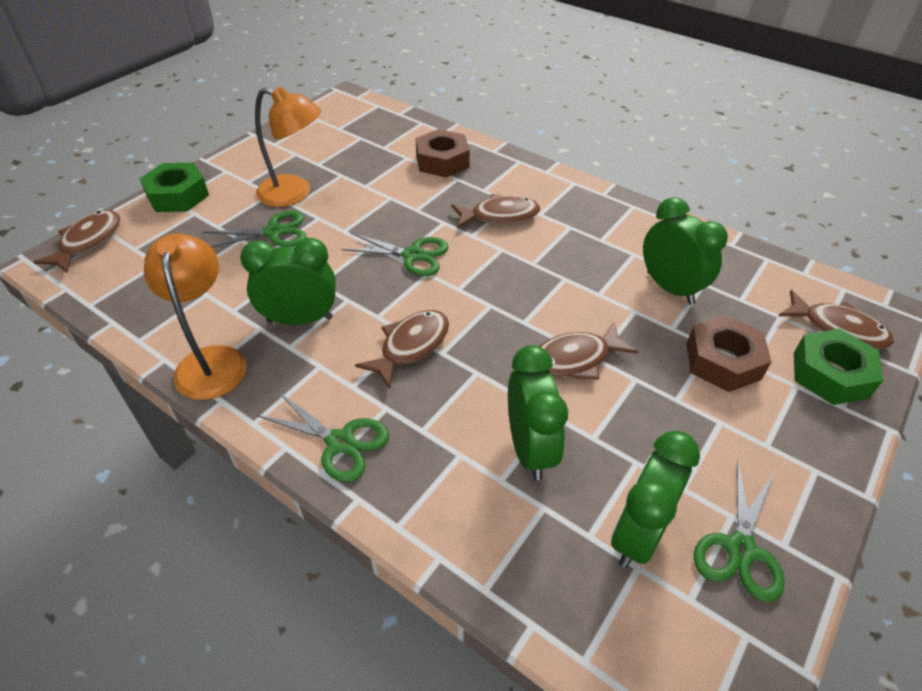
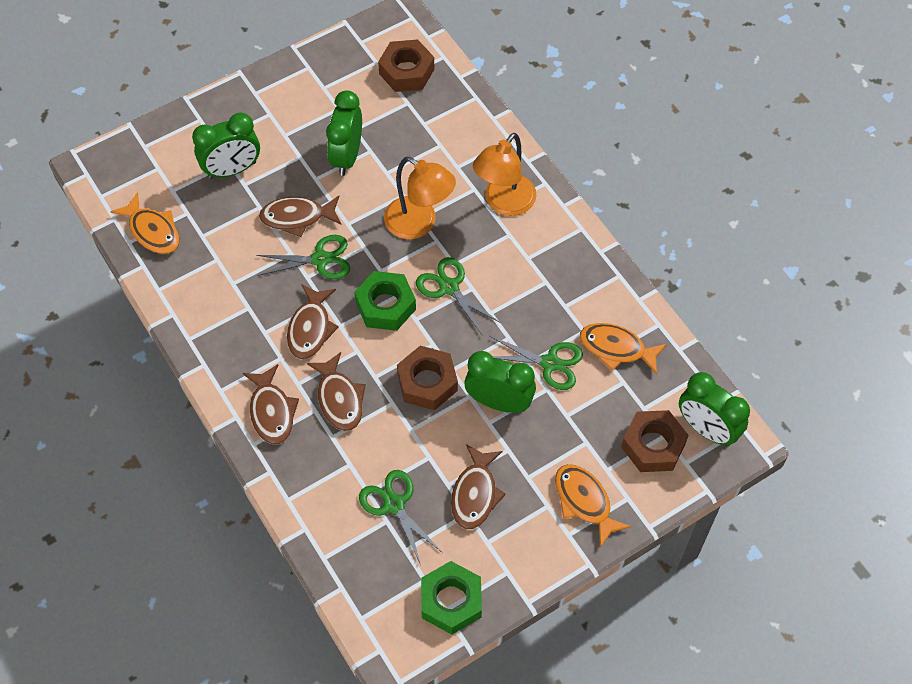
brown nut: 2 -> 3
orange fish: 0 -> 3

